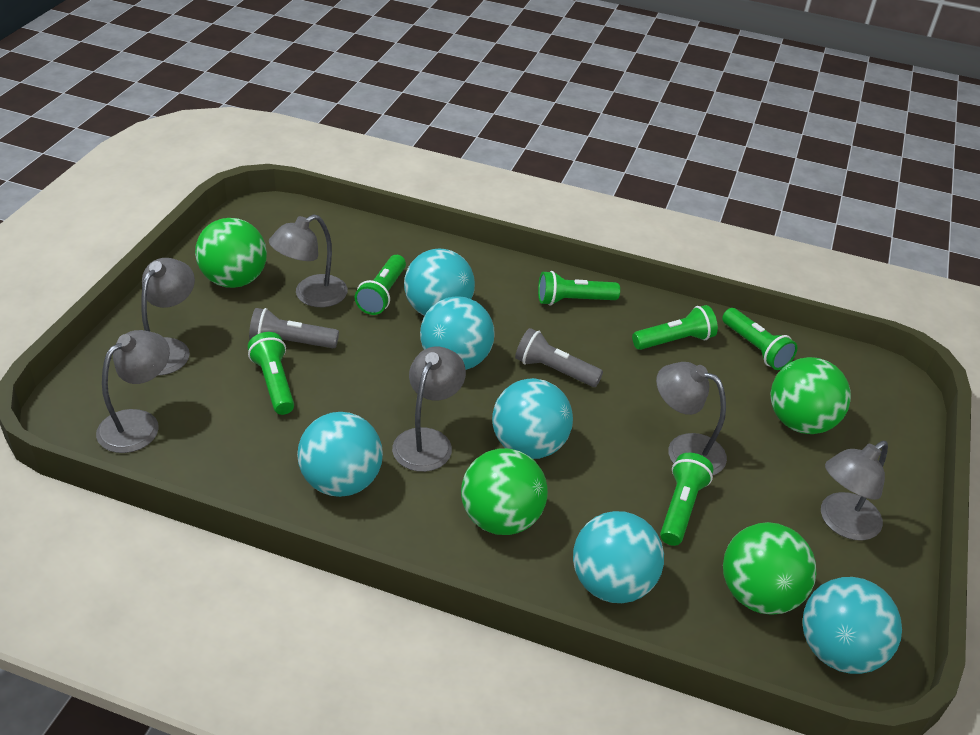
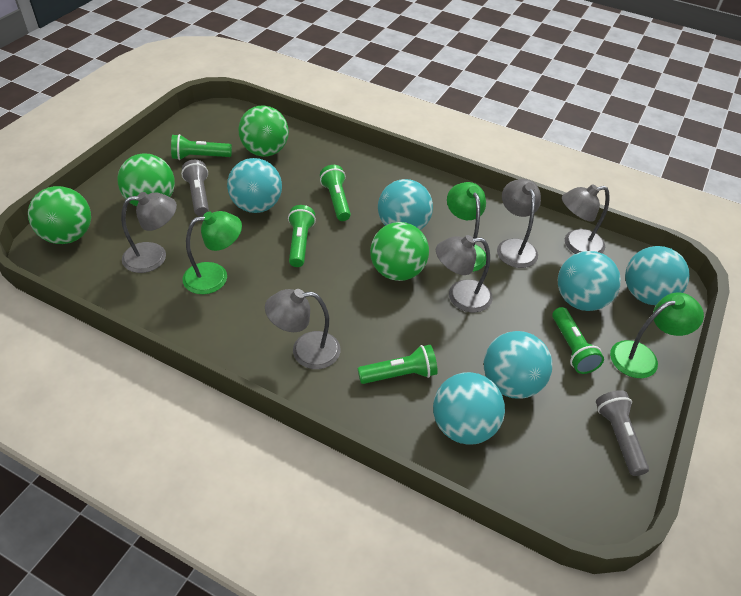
green flashlight: 6 -> 5
green lamp: 0 -> 3
grey lamp: 6 -> 5

